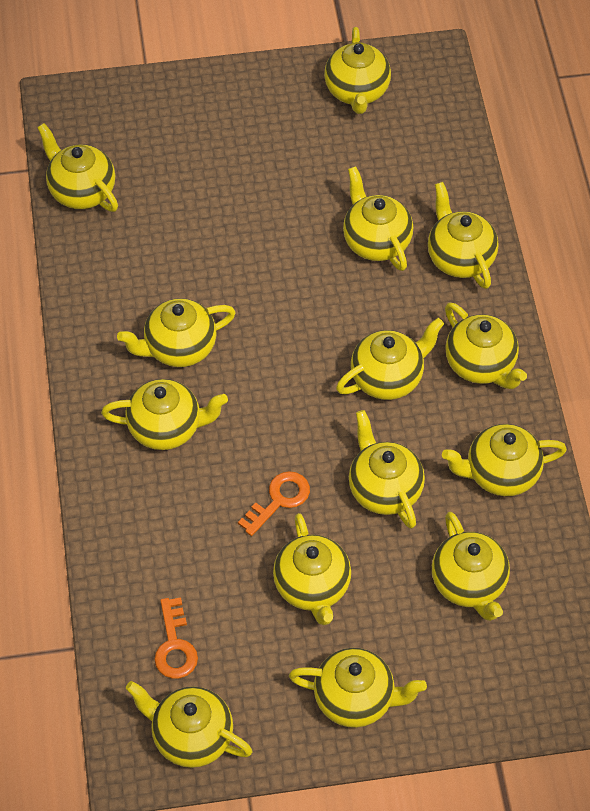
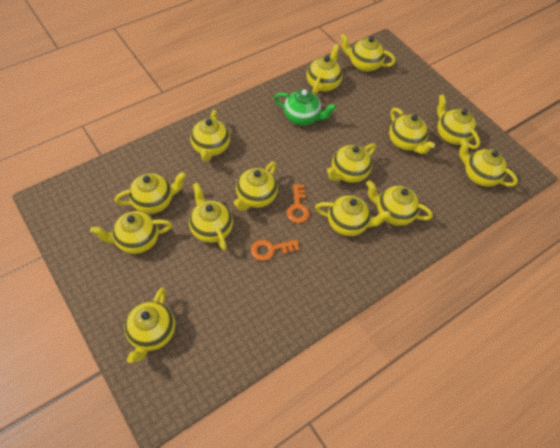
green teapot: 0 -> 1

